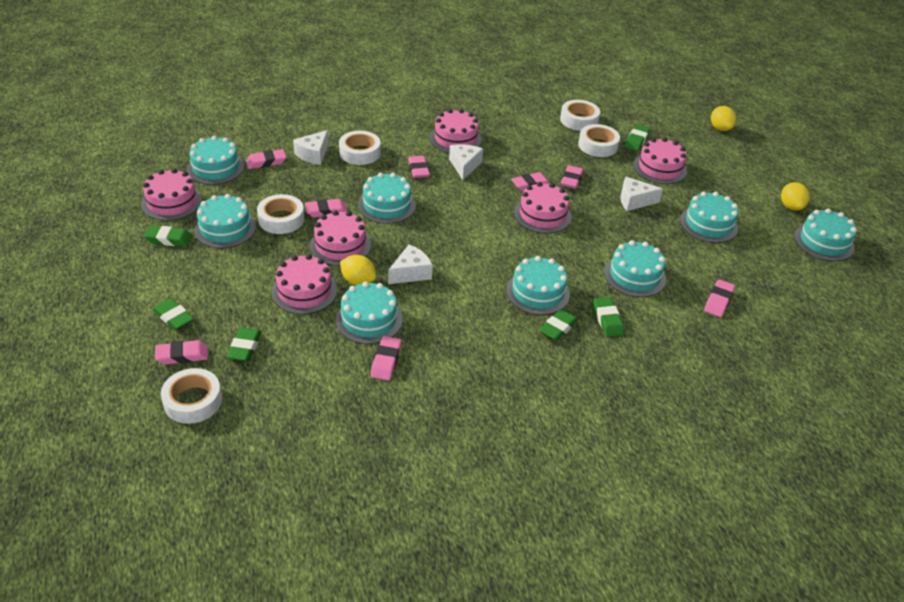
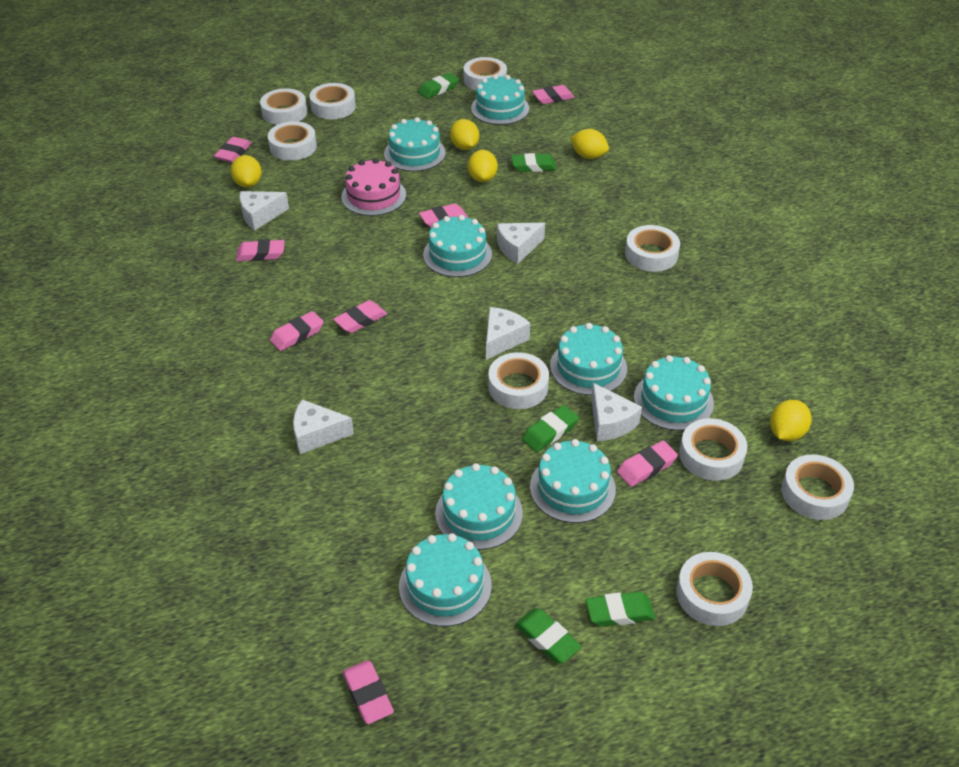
green eraser: 6 -> 5
pink cake: 6 -> 1
white cheese: 4 -> 5
white tape: 5 -> 9
yellow lemon: 3 -> 5

